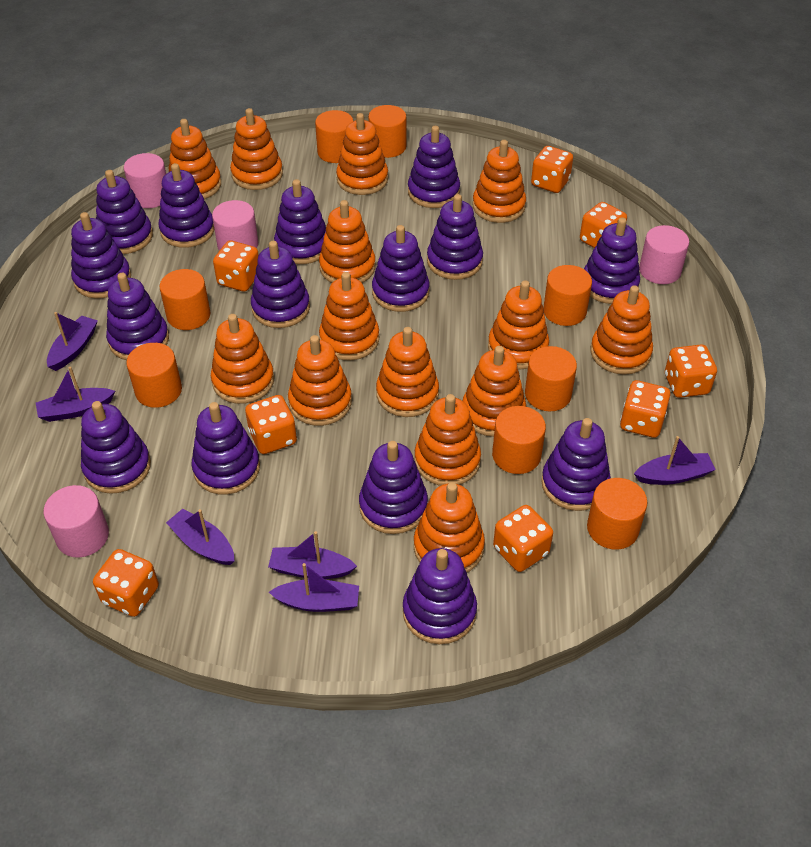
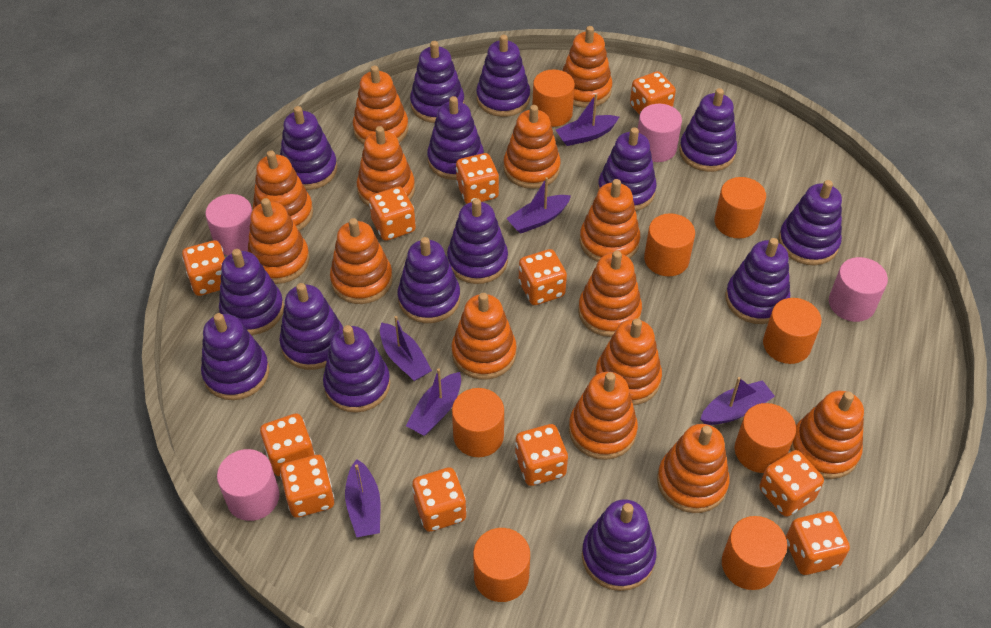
orange dice: 8 -> 11

